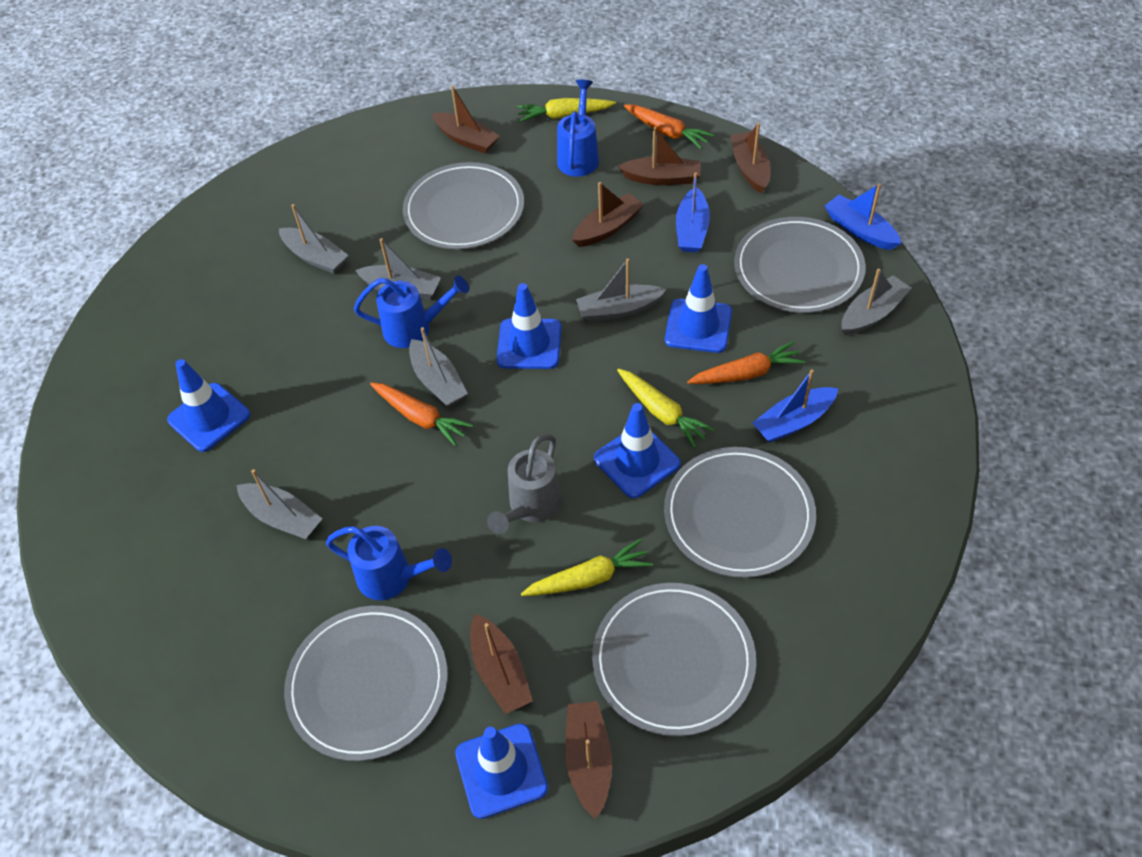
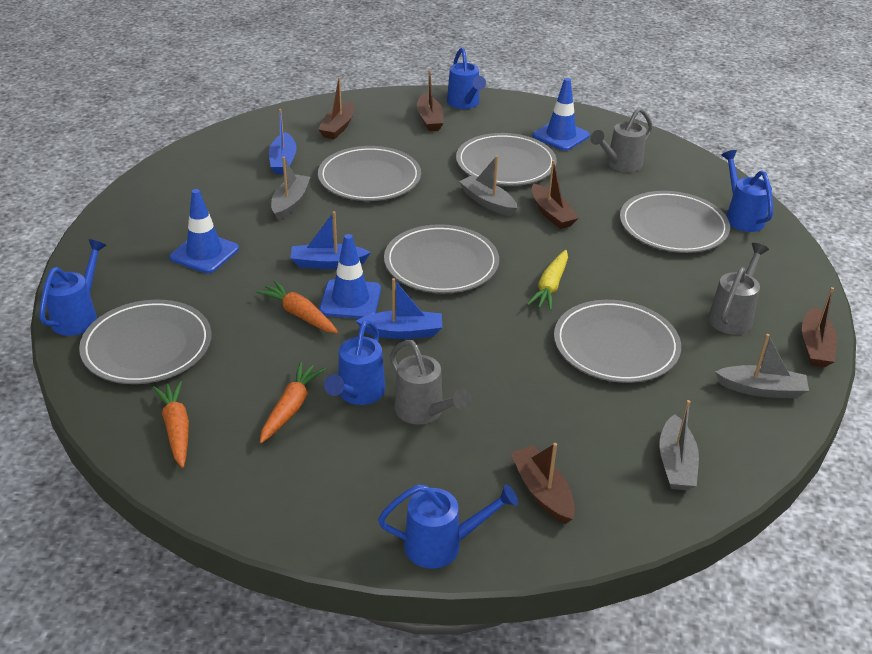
blue traffic cone: 5 -> 3
blue watering can: 3 -> 5
brown boat: 6 -> 5
grey boat: 6 -> 4
grey plate: 5 -> 6
grey watering can: 1 -> 3
yellow carrot: 3 -> 1

